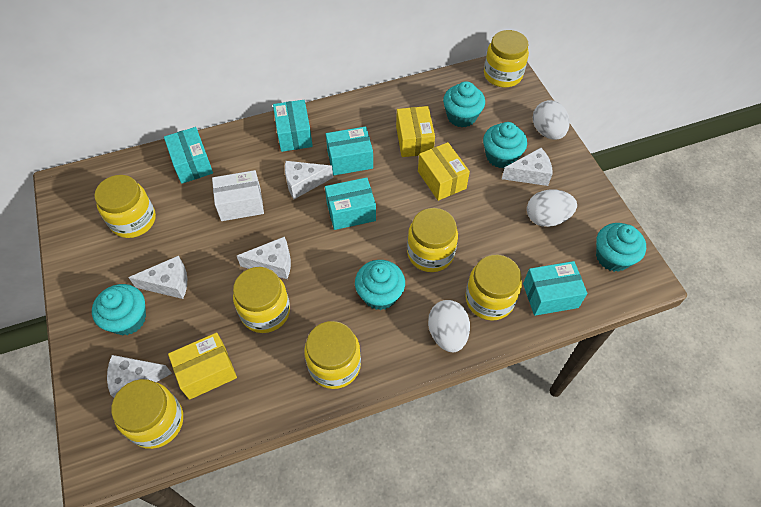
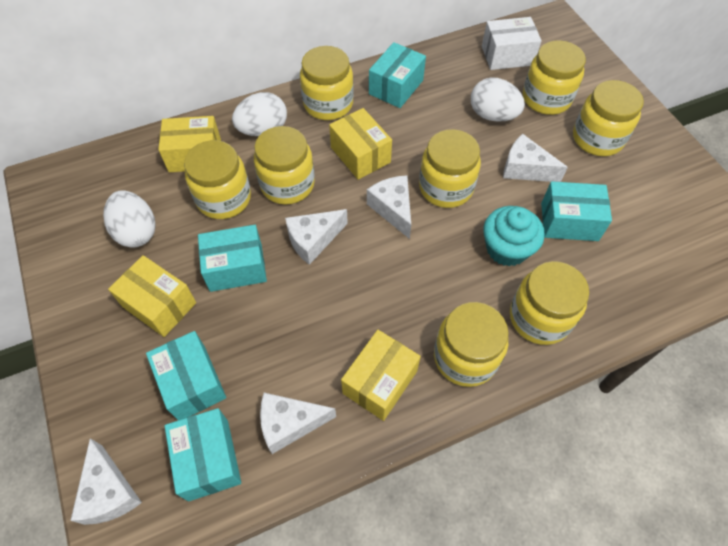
turquoise cupcake: 5 -> 1
yellow box: 3 -> 4
yellow jar: 7 -> 8

